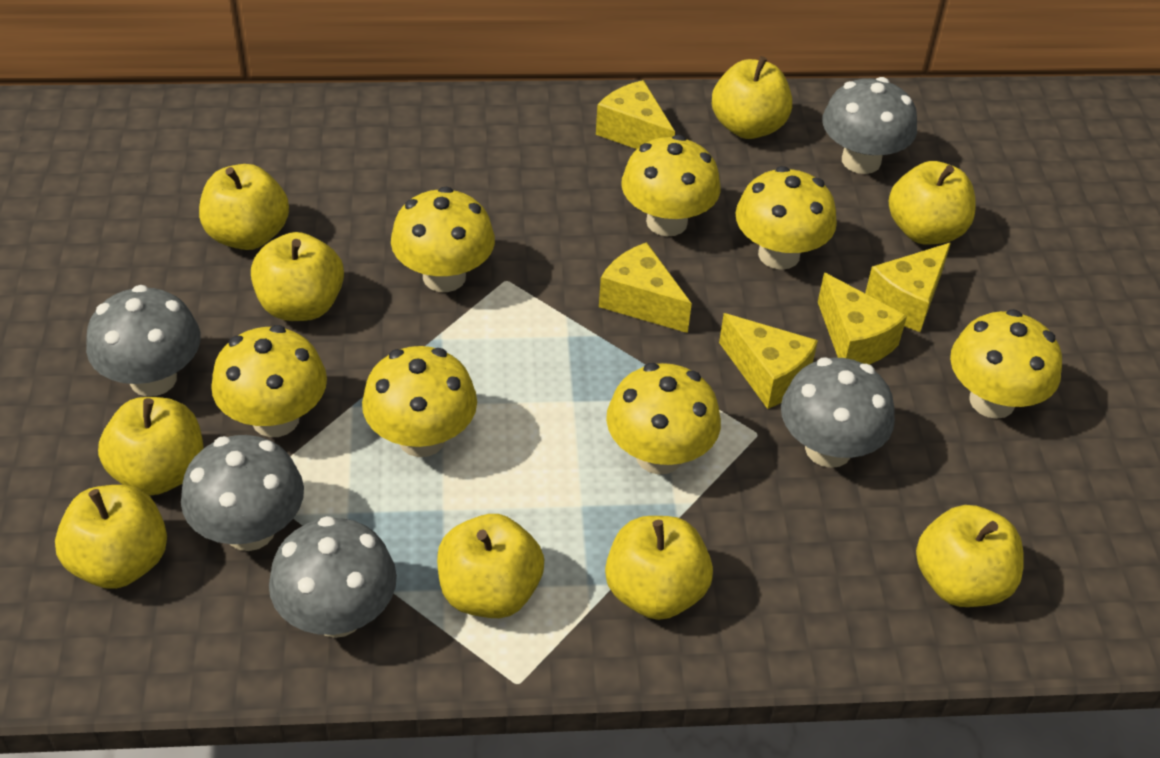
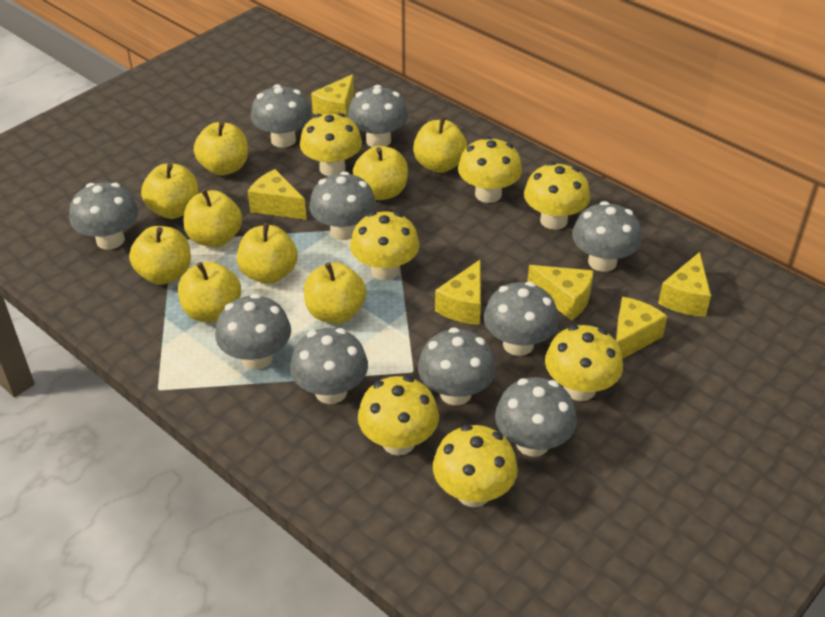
grey mushroom: 5 -> 10
yellow cheese: 5 -> 6

